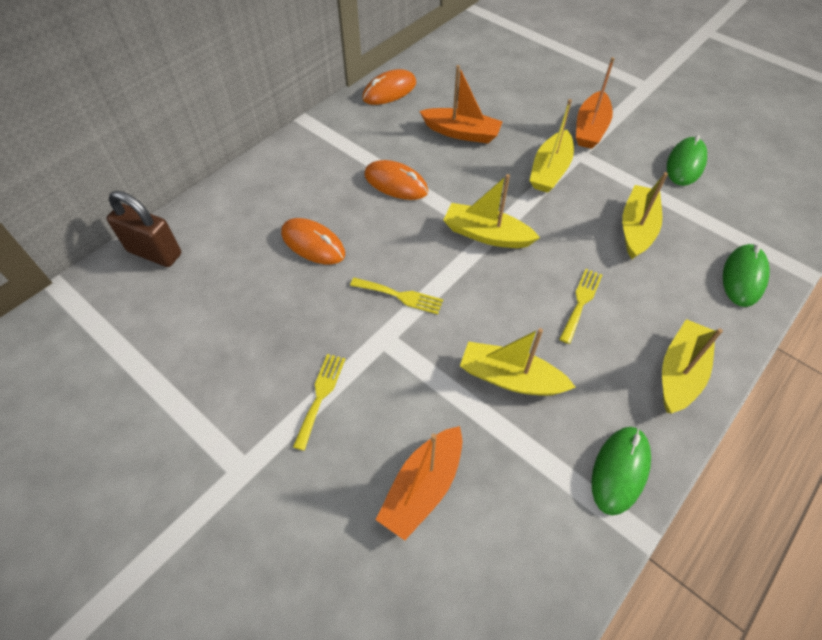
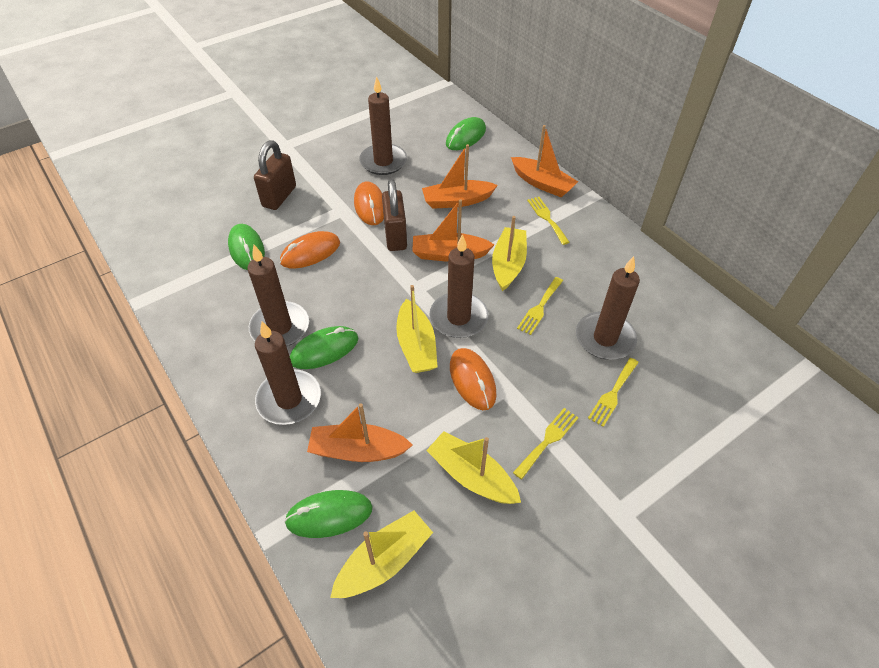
brown candle: 0 -> 5
brown padlock: 1 -> 2
green mouse: 3 -> 4
orange boat: 3 -> 4
yellow boat: 5 -> 4
yellow fork: 3 -> 4

